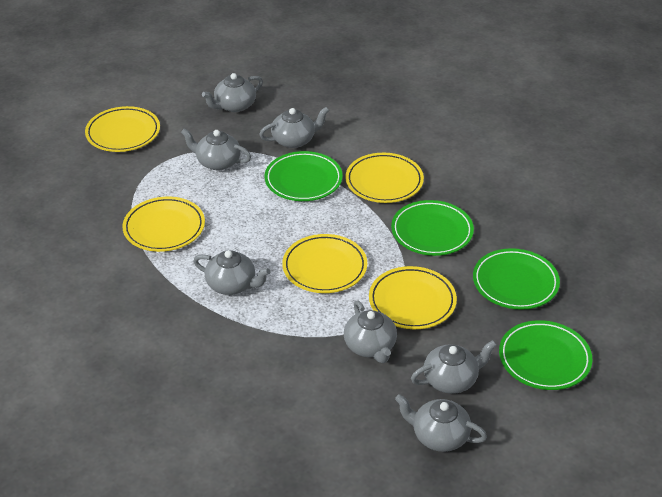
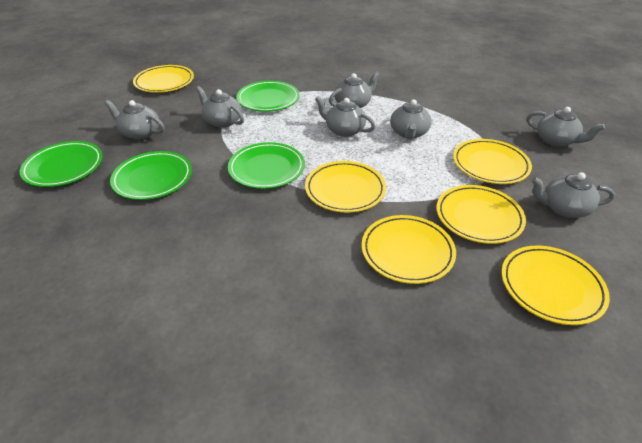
yellow plate: 5 -> 6

